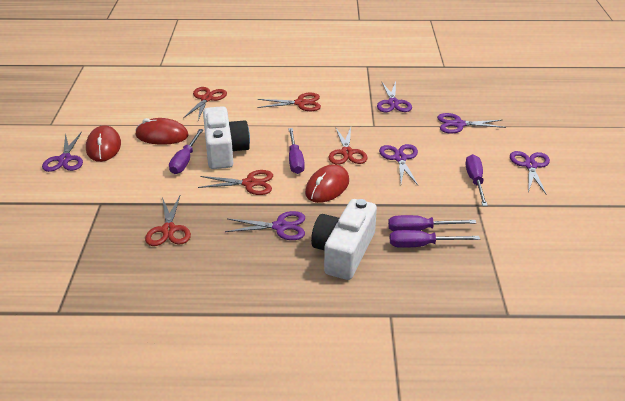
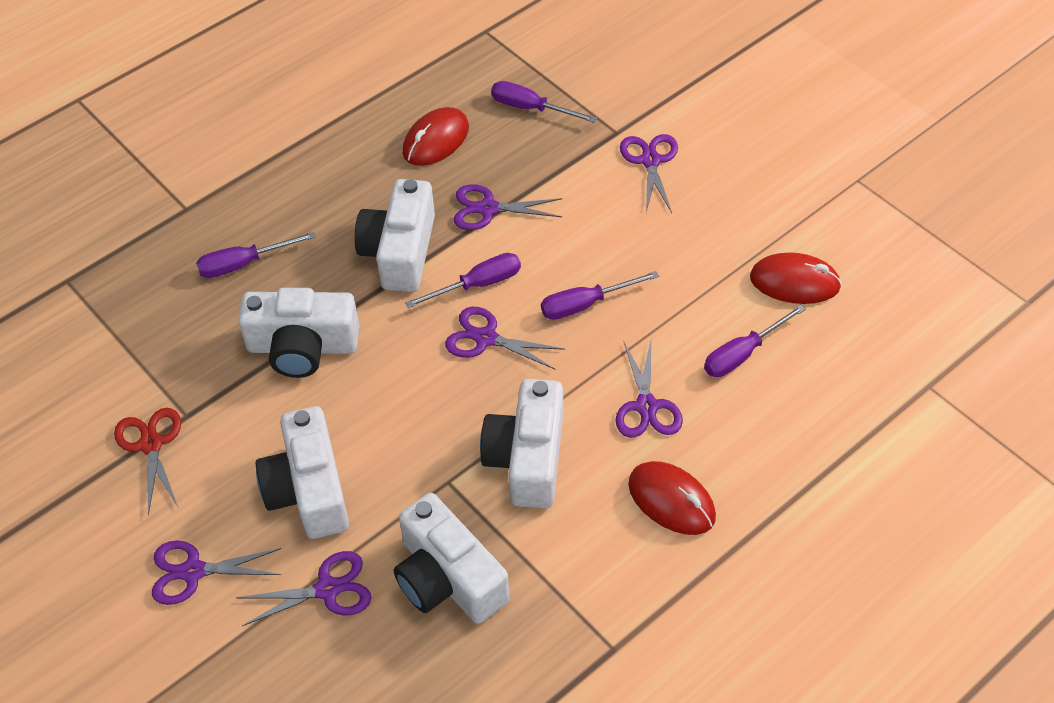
red scissors: 5 -> 1
white camera: 2 -> 5

